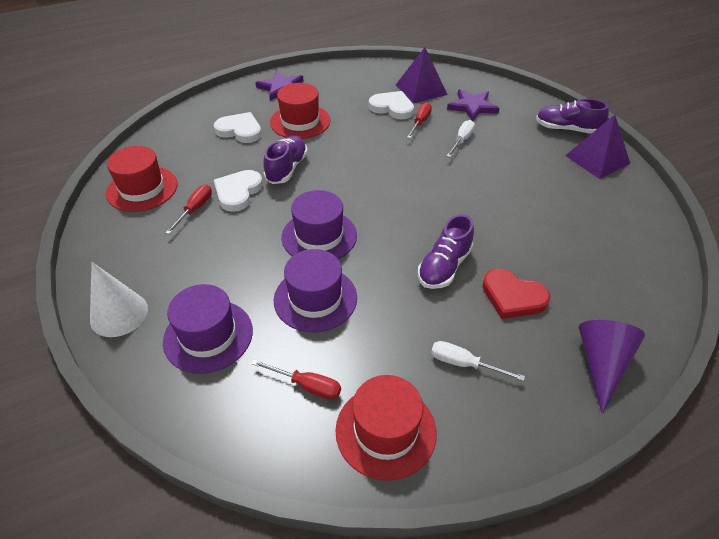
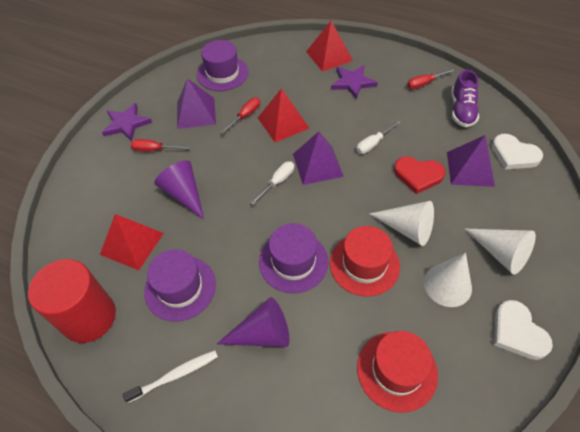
purple cone: 1 -> 2
purple pyramid: 2 -> 3
purple shoe: 3 -> 1
red cylinder: 0 -> 1
red hat: 3 -> 2
red pyramid: 0 -> 3
white cone: 1 -> 3
white heart: 3 -> 2
white toothbrush: 0 -> 1

